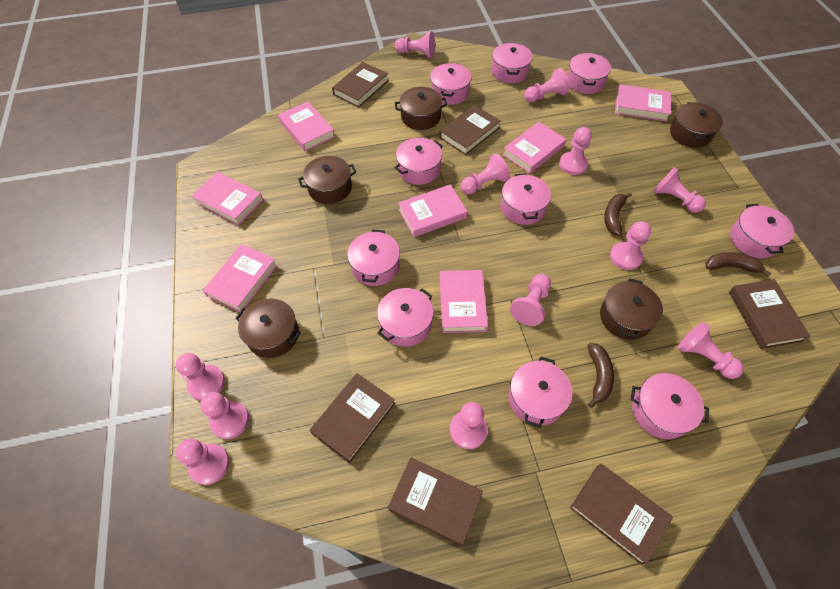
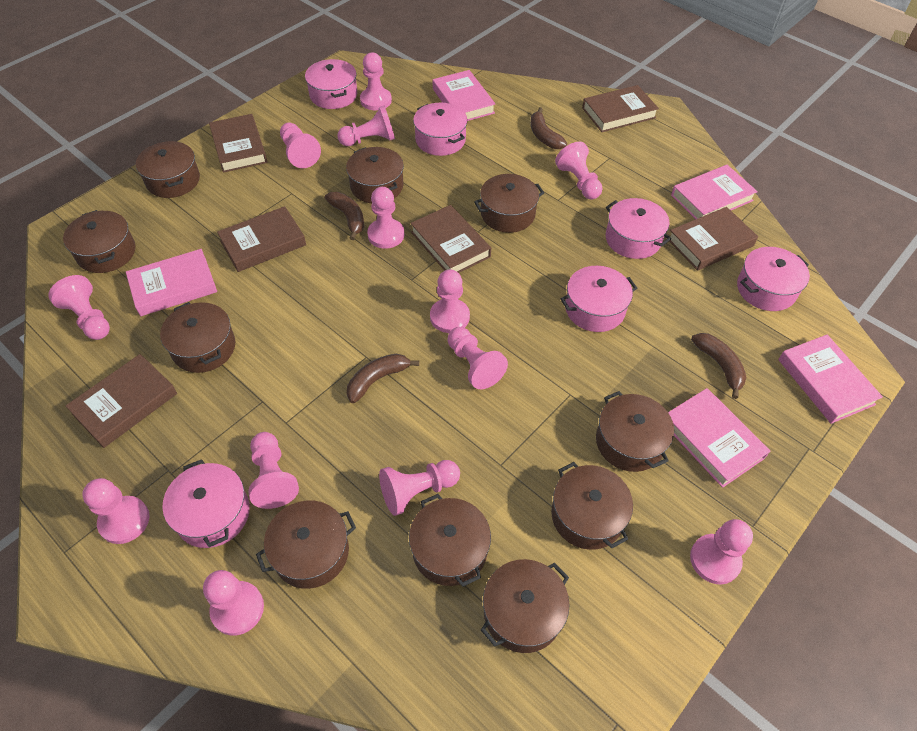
brown banana: 3 -> 4
brown pot: 5 -> 10
pink book: 7 -> 5
pink pawn: 12 -> 13
pink pot: 10 -> 6

